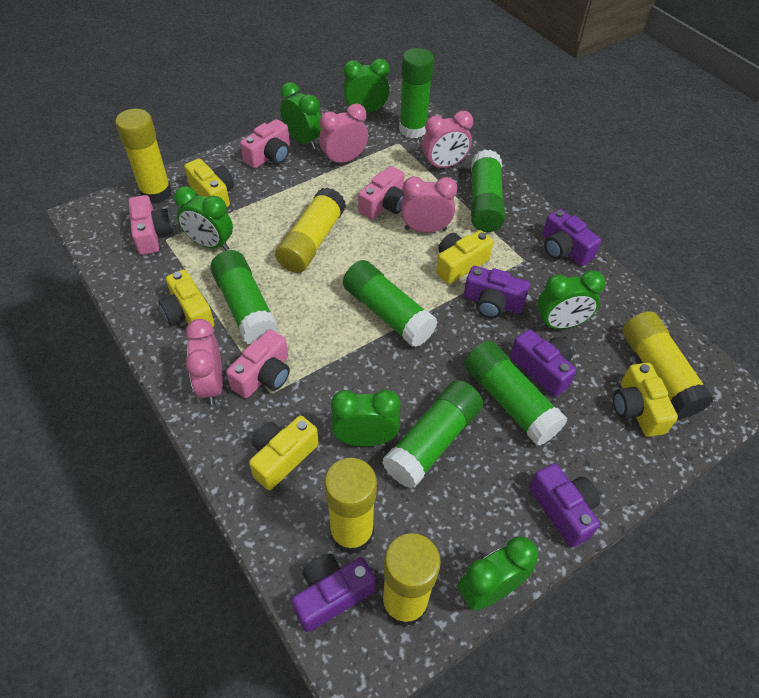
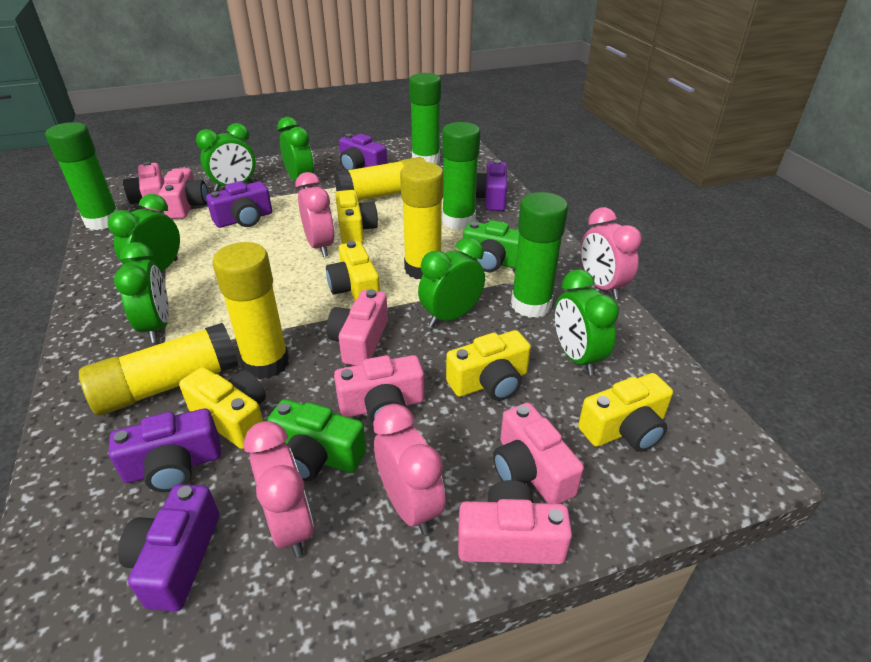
green camera: 0 -> 2
green glue stick: 6 -> 4
pink camera: 4 -> 6
yellow glue stick: 5 -> 4

